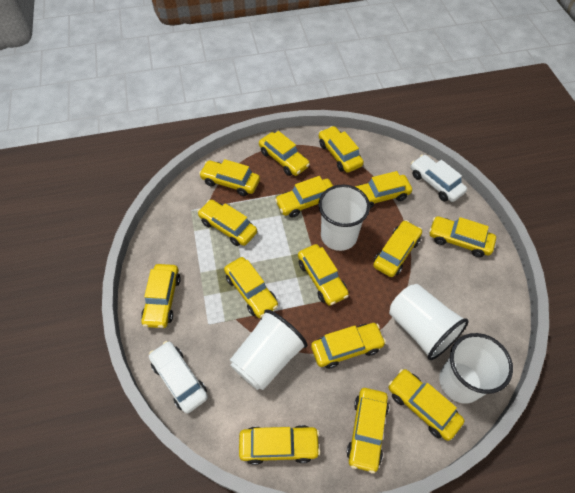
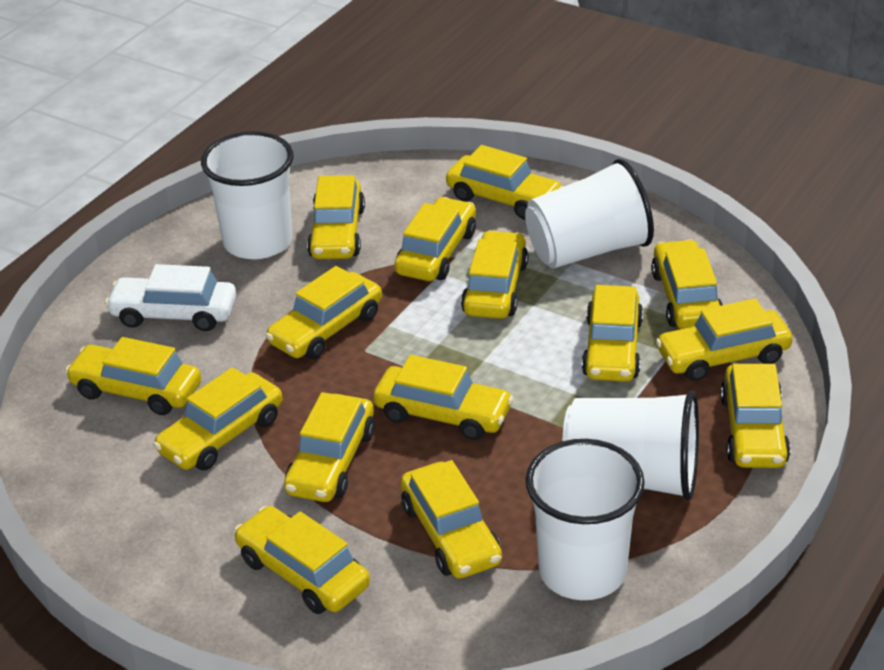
white car: 2 -> 1

